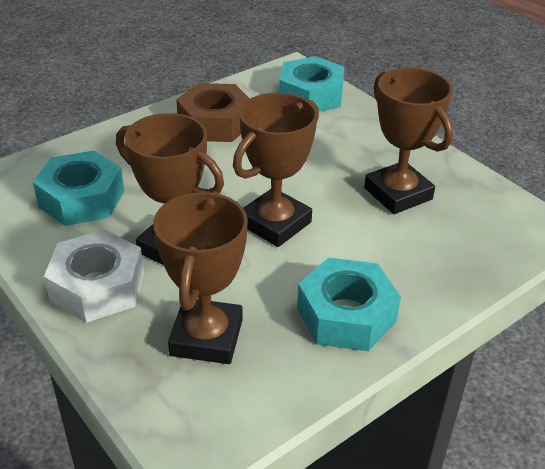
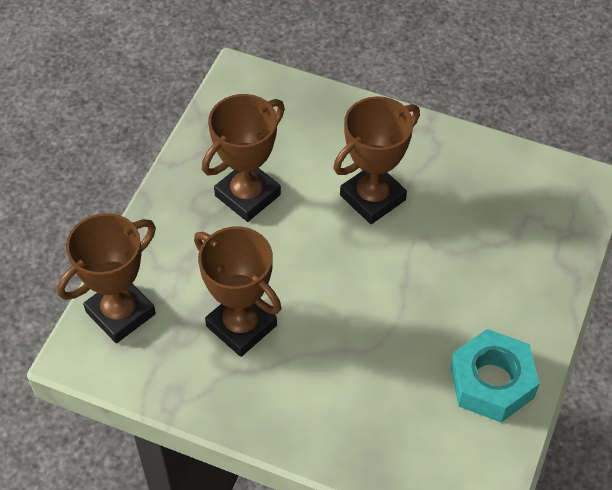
brown nut: 1 -> 0
turquoise nut: 3 -> 1
white nut: 1 -> 0

